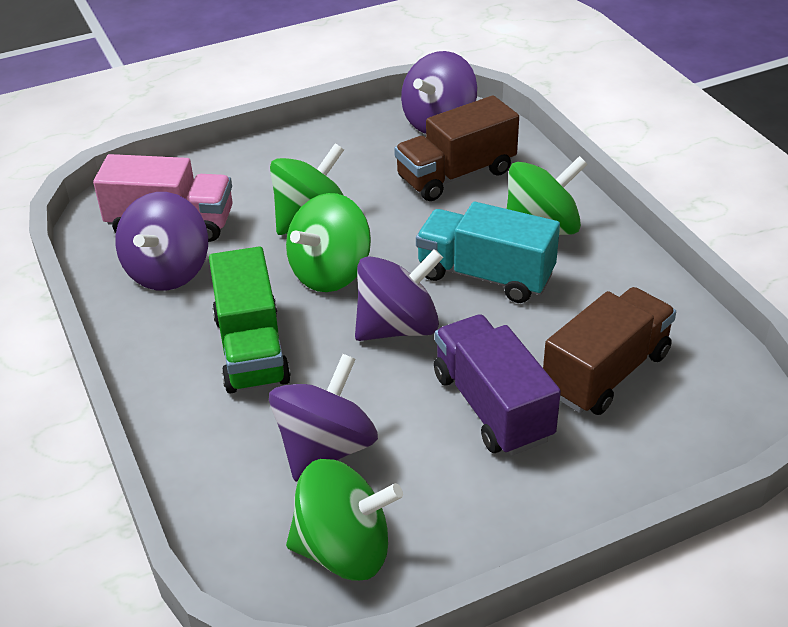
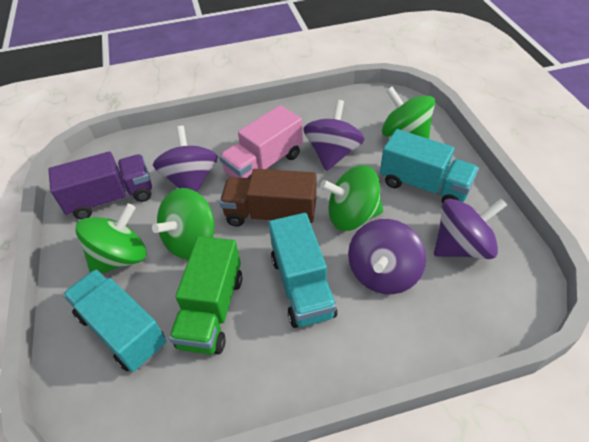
brown truck: 2 -> 1
turquoise truck: 1 -> 3

